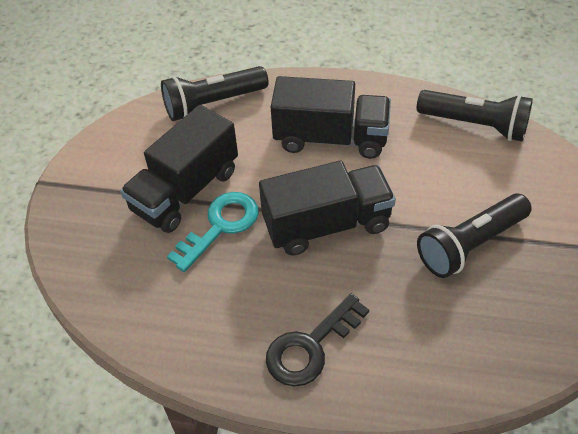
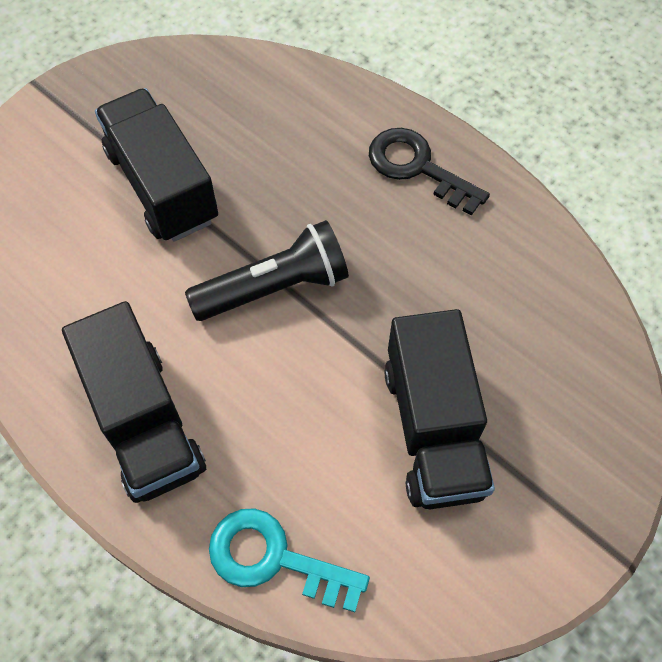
black flashlight: 3 -> 1

